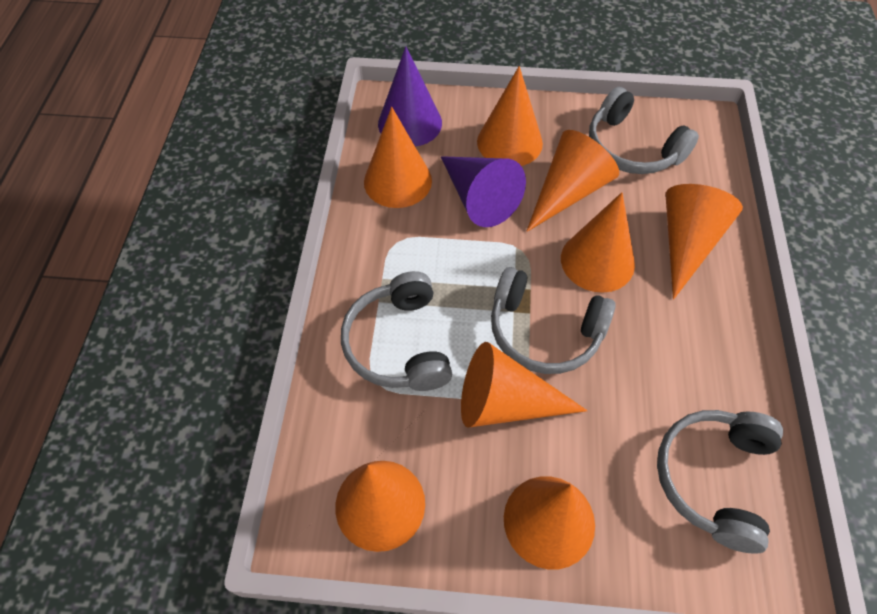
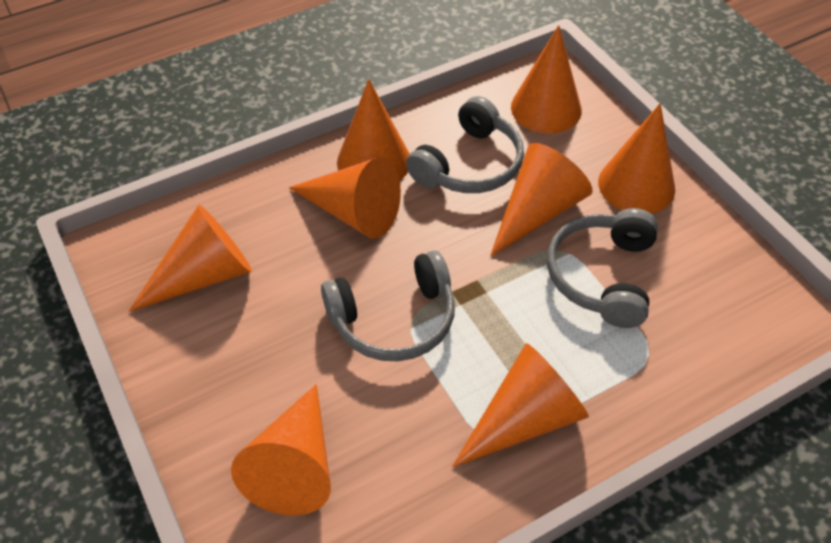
grey headphones: 4 -> 3
purple cone: 2 -> 0

